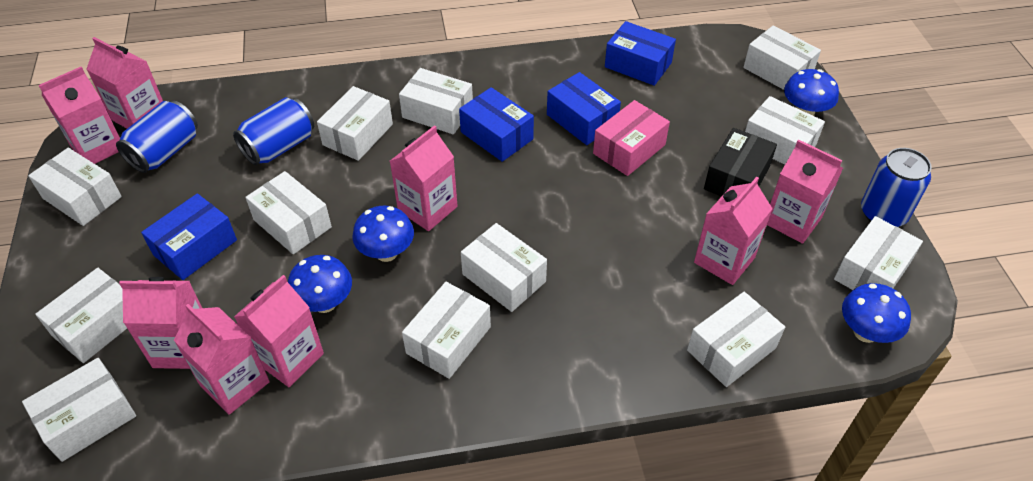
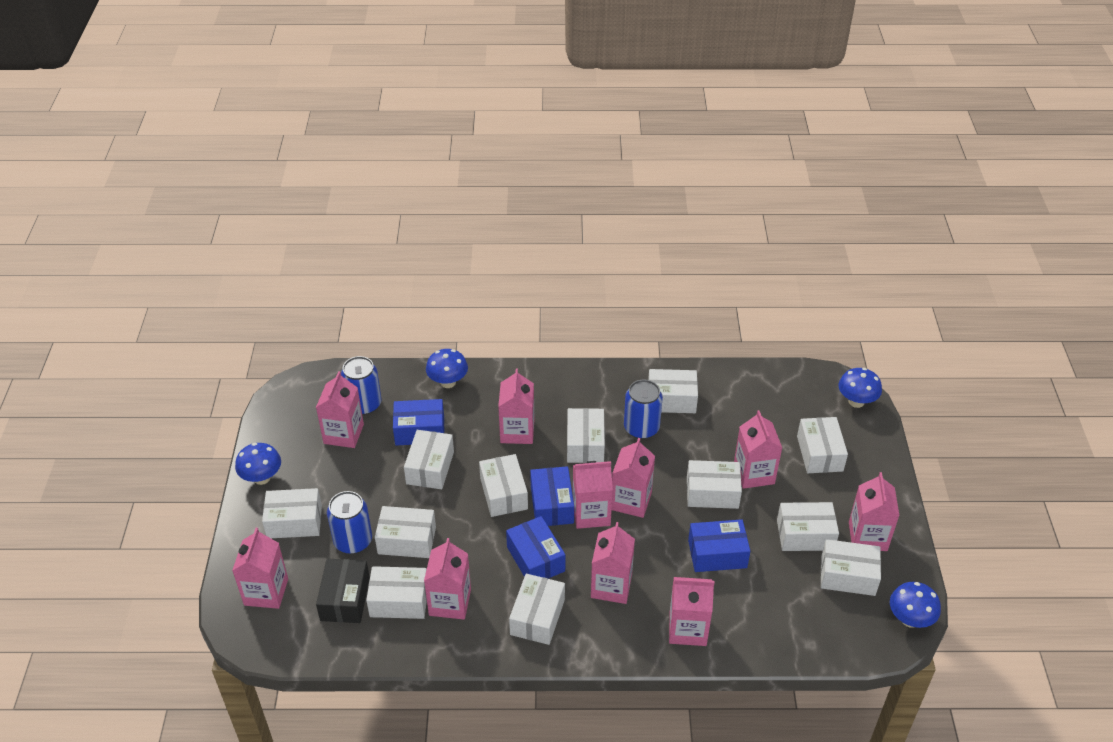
pink box: 1 -> 0
pink carton: 8 -> 10

